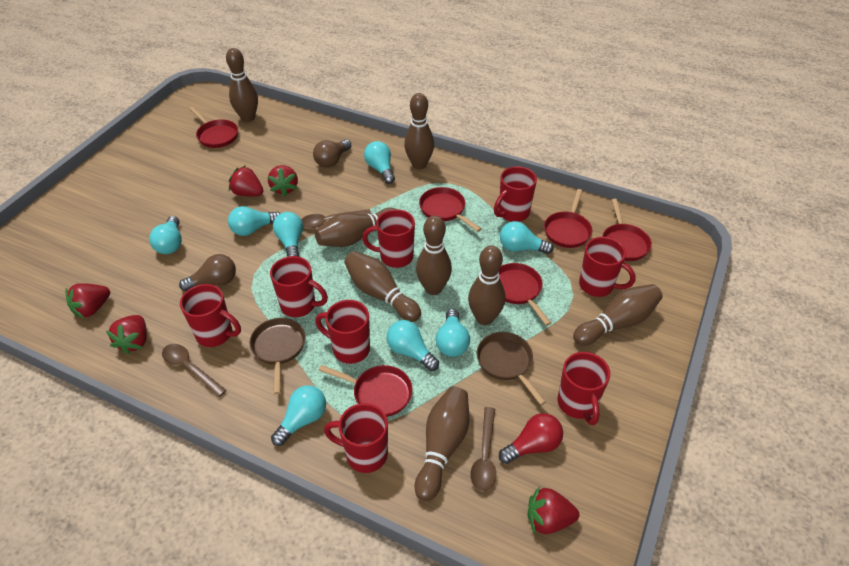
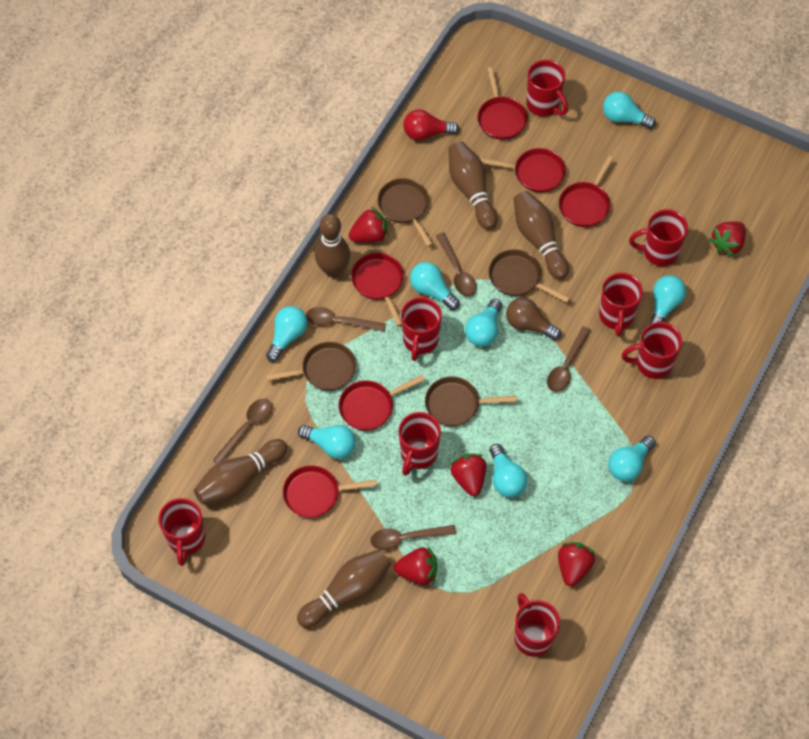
brown bowling pin: 8 -> 5
brown light bulb: 2 -> 1
brown pan: 2 -> 4
brown spoon: 3 -> 5

